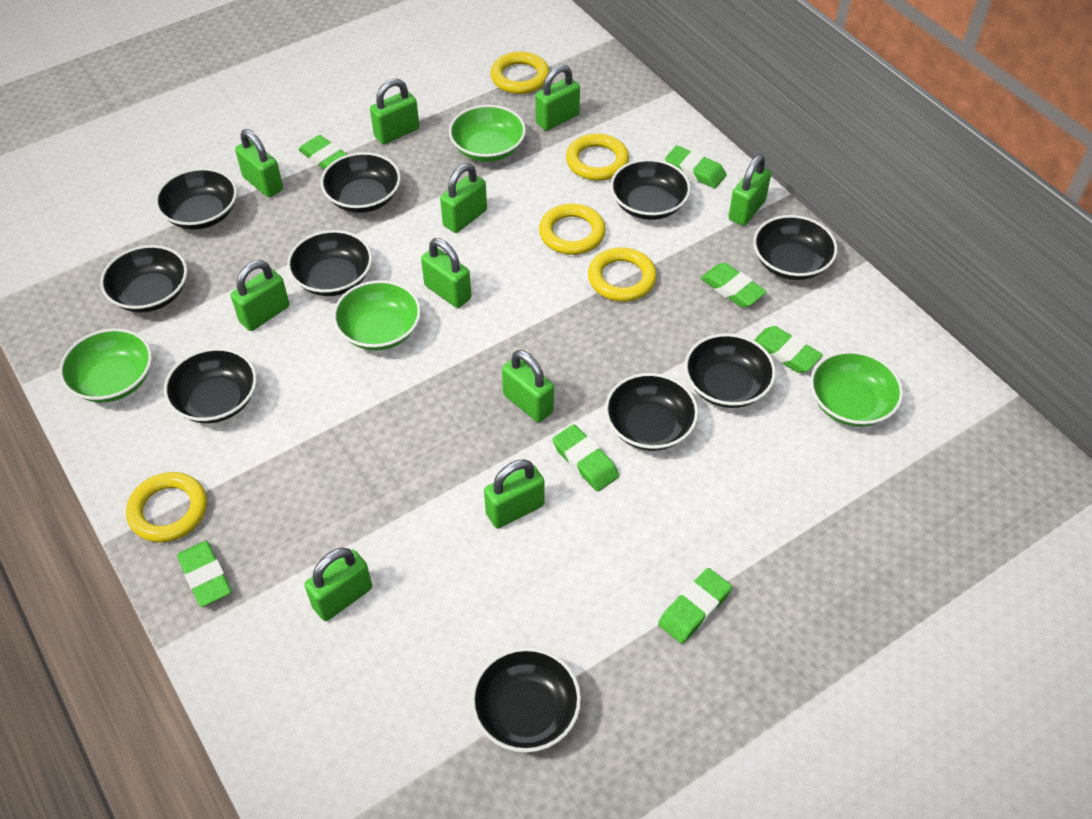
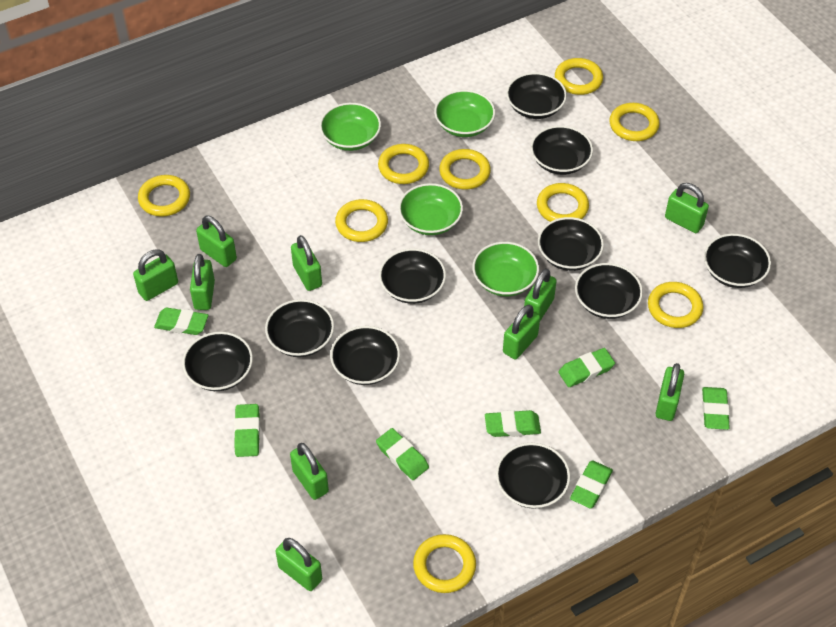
yellow ring: 5 -> 9

